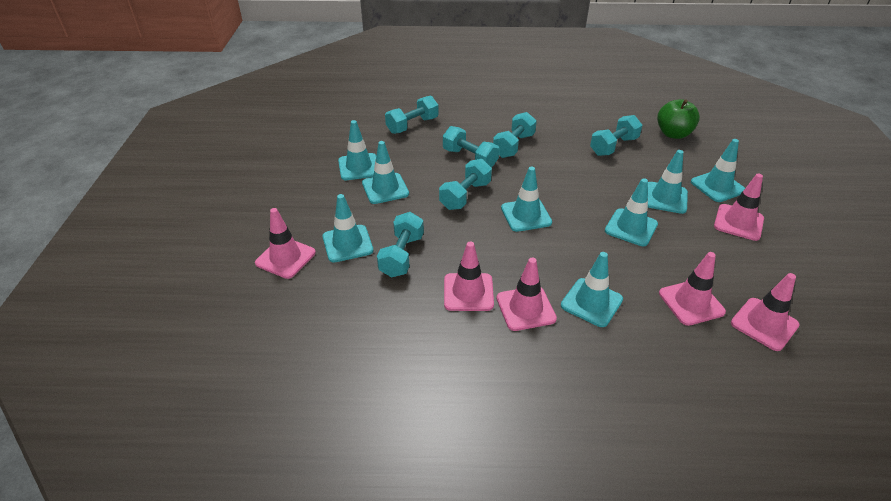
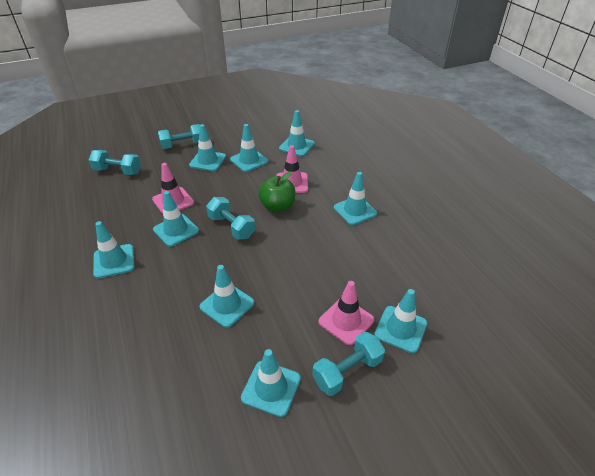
pink traffic cone: 6 -> 3
turquoise dumbbell: 6 -> 4
turquoise traffic cone: 8 -> 9

